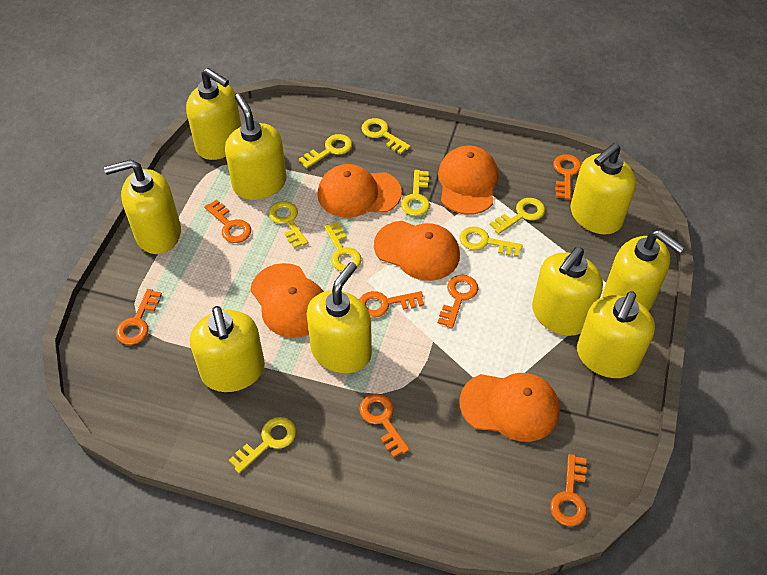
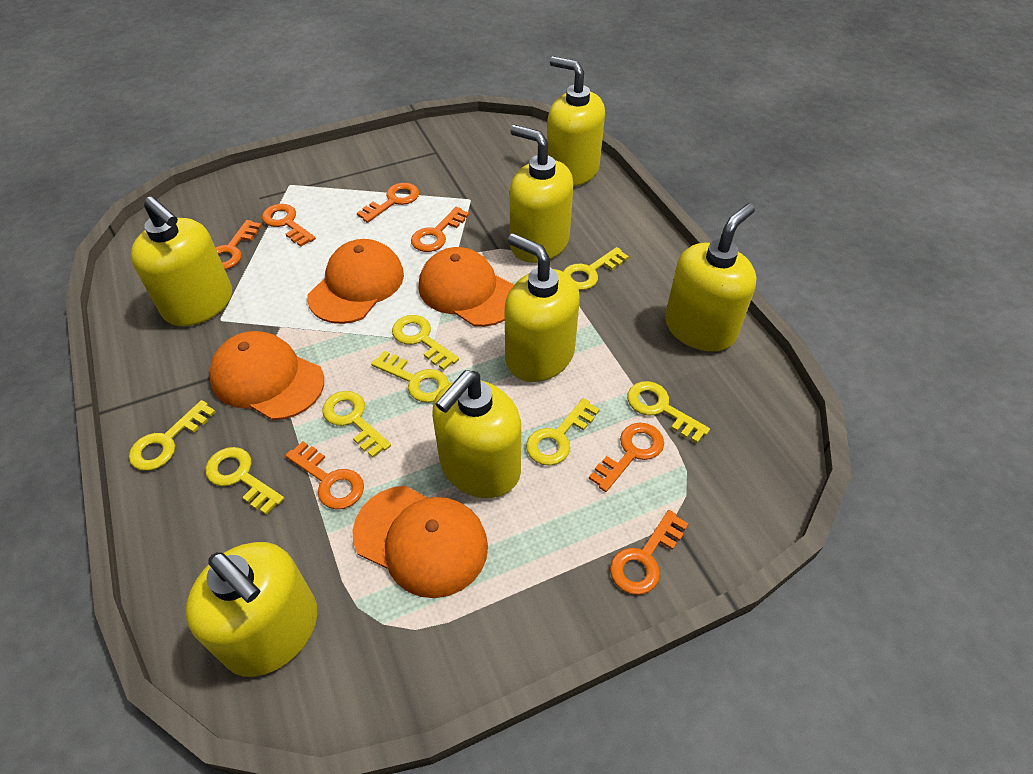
orange cap: 5 -> 4
yellow soap dispenser: 9 -> 7

